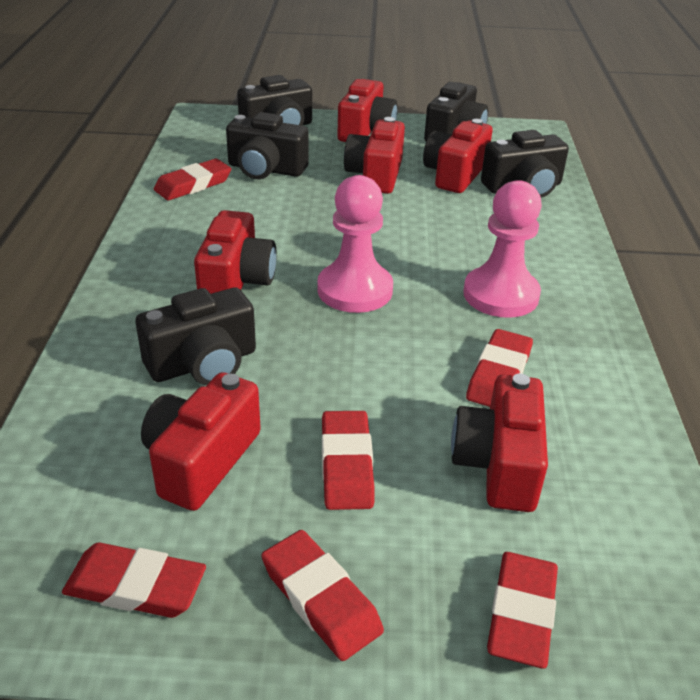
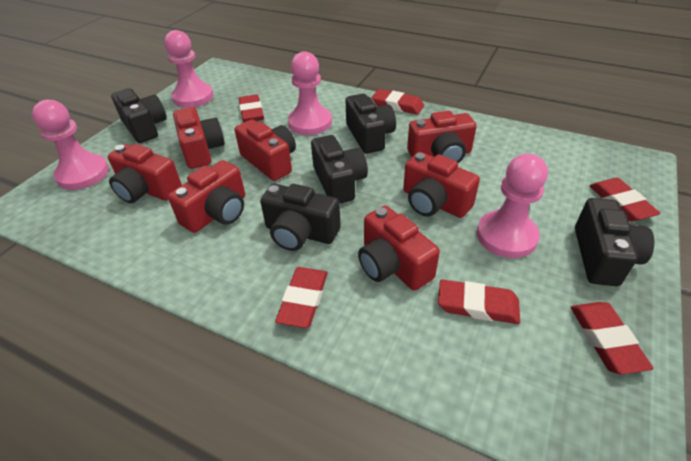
pink pawn: 2 -> 4
red camera: 6 -> 7

